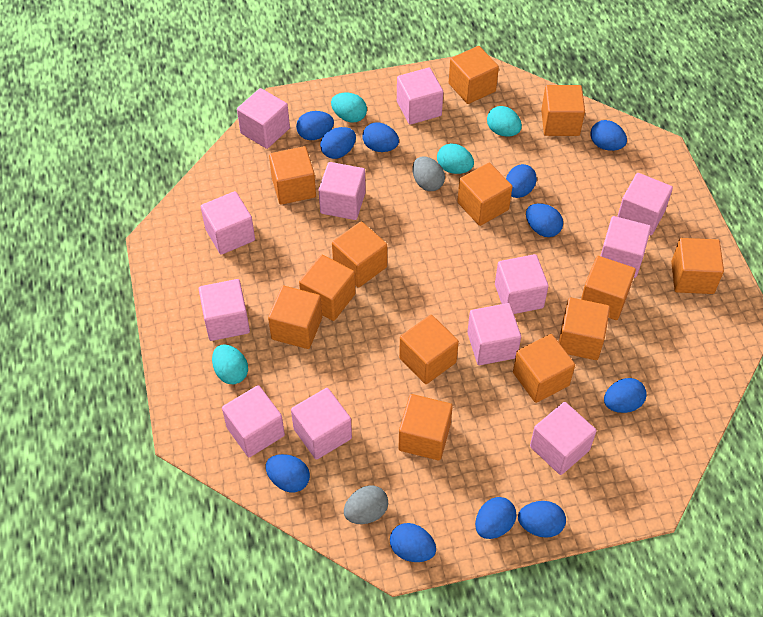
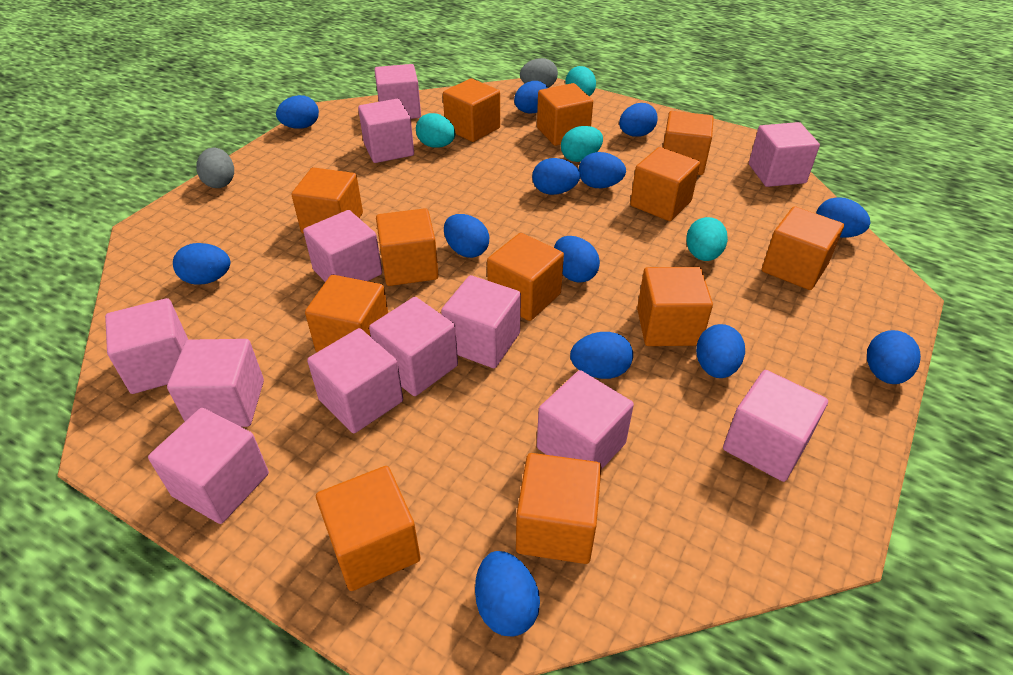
blue egg: 11 -> 13
orange cube: 13 -> 12

